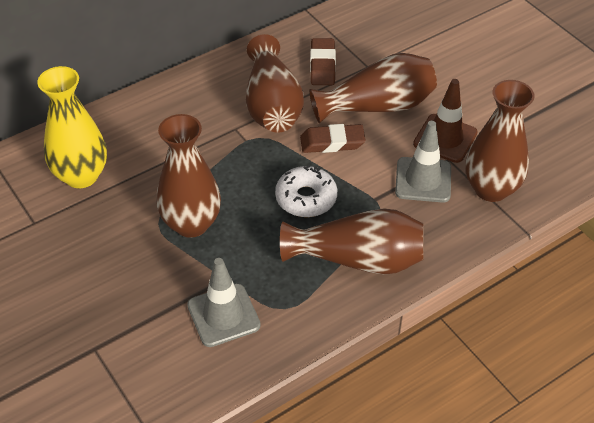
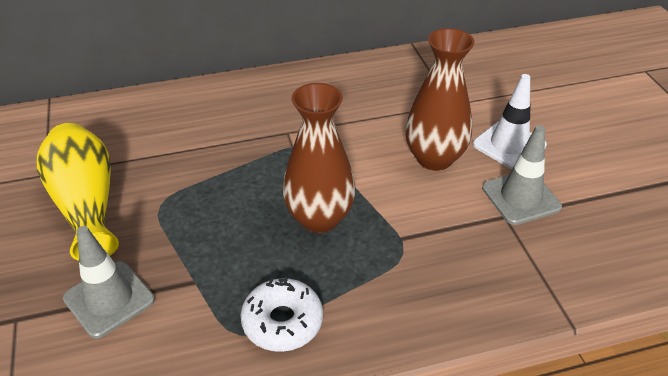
brown eraser: 2 -> 0
brown traffic cone: 1 -> 0
brown vase: 5 -> 2
white traffic cone: 0 -> 1

